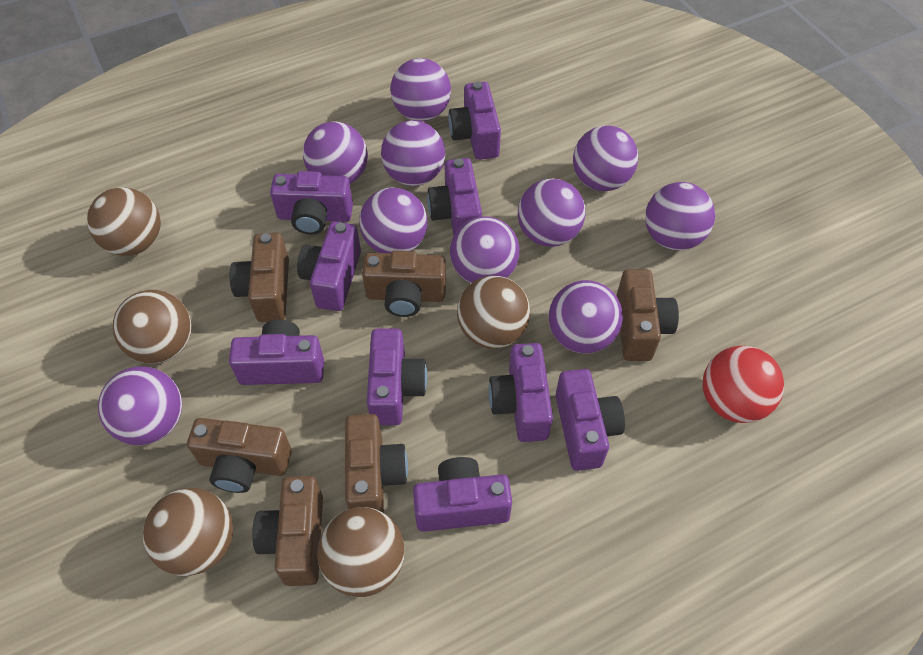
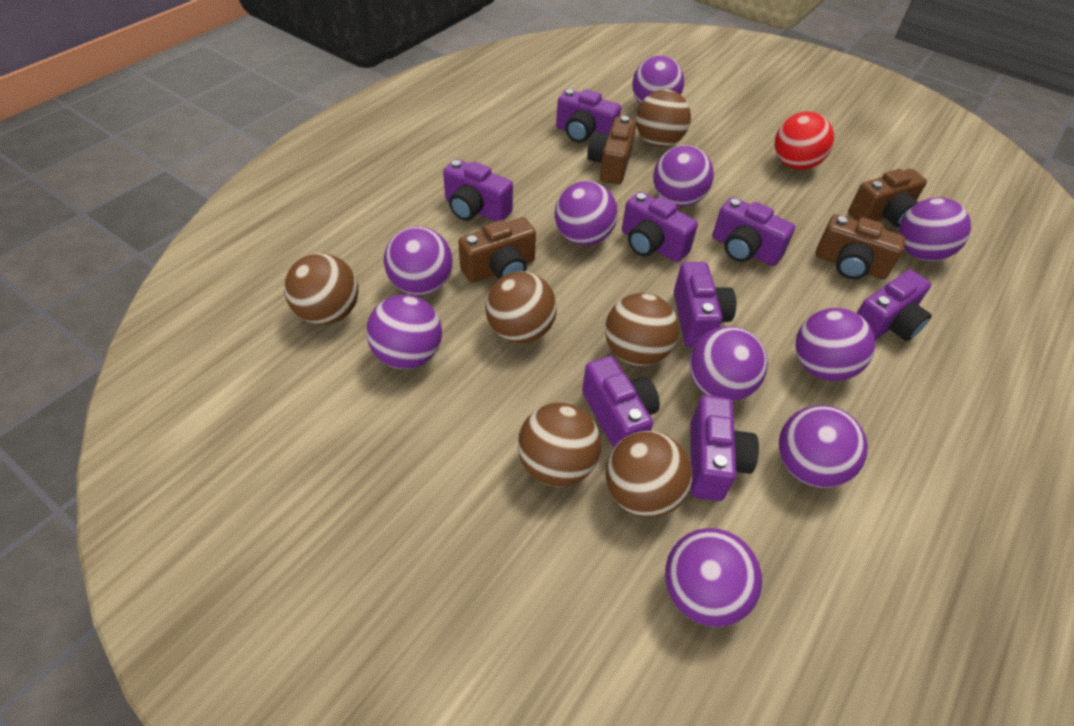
brown ball: 5 -> 6
brown camera: 6 -> 4
purple camera: 9 -> 8

